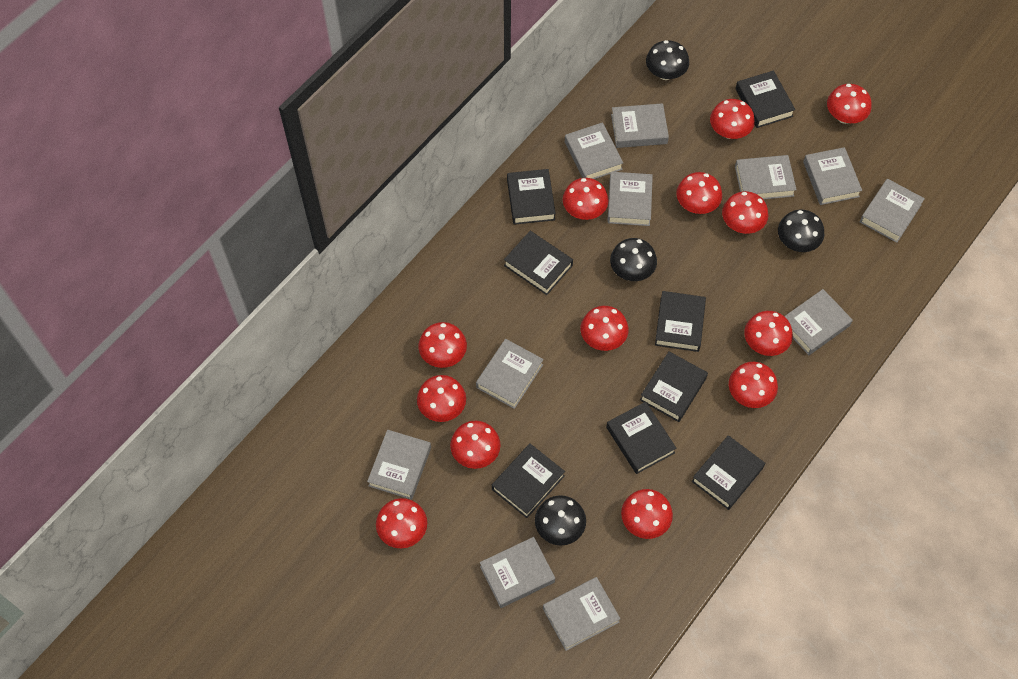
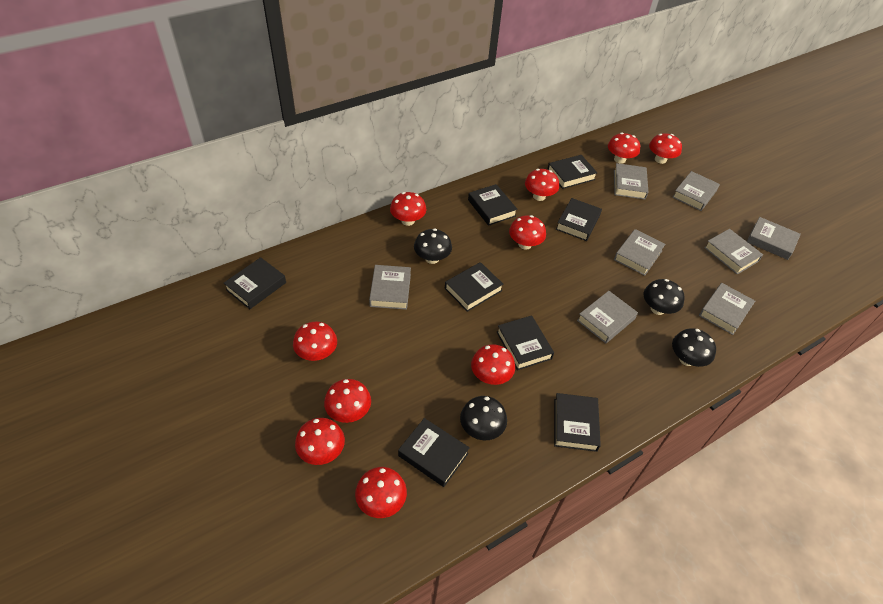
grey book: 11 -> 8
red mushroom: 13 -> 10

